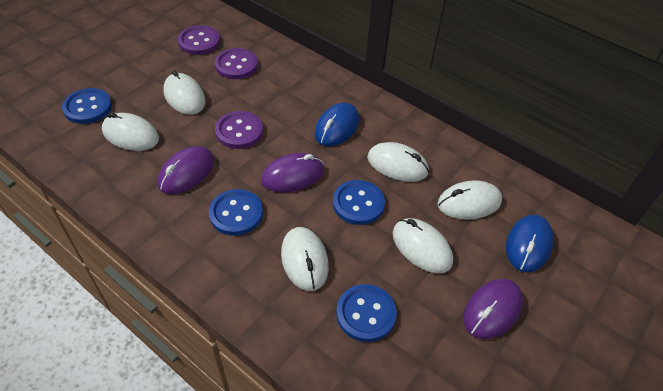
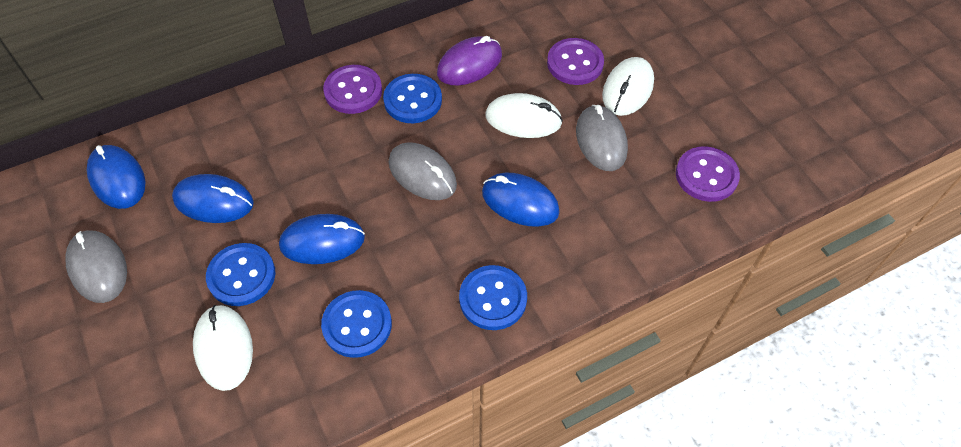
blue mouse: 2 -> 4
grey mouse: 0 -> 3
purple mouse: 3 -> 1
white mouse: 6 -> 3

